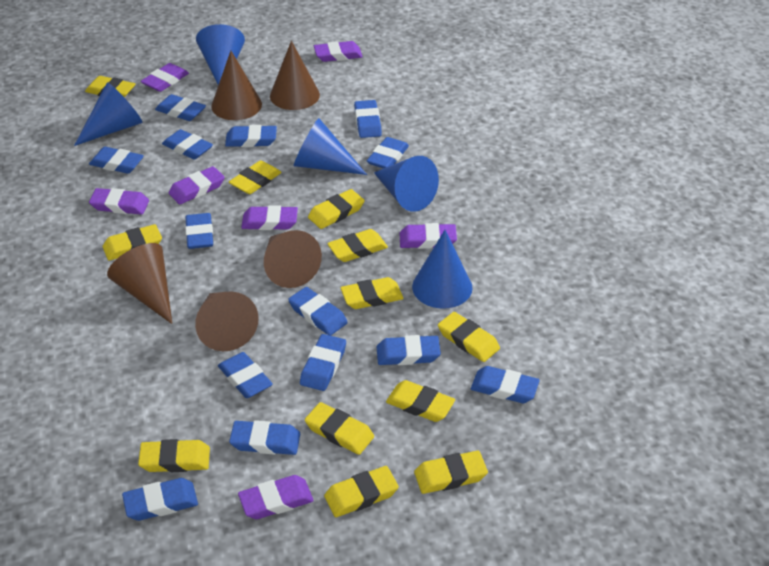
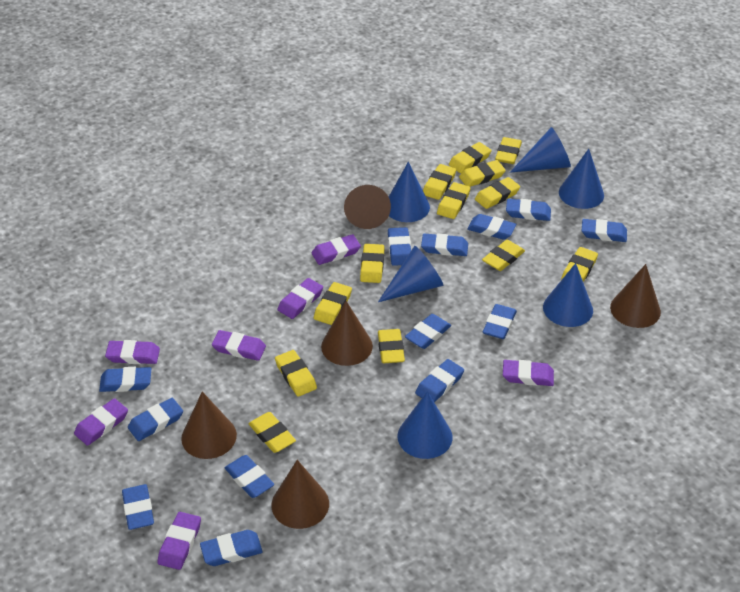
blue cone: 5 -> 6
blue eraser: 14 -> 13
yellow eraser: 12 -> 13

